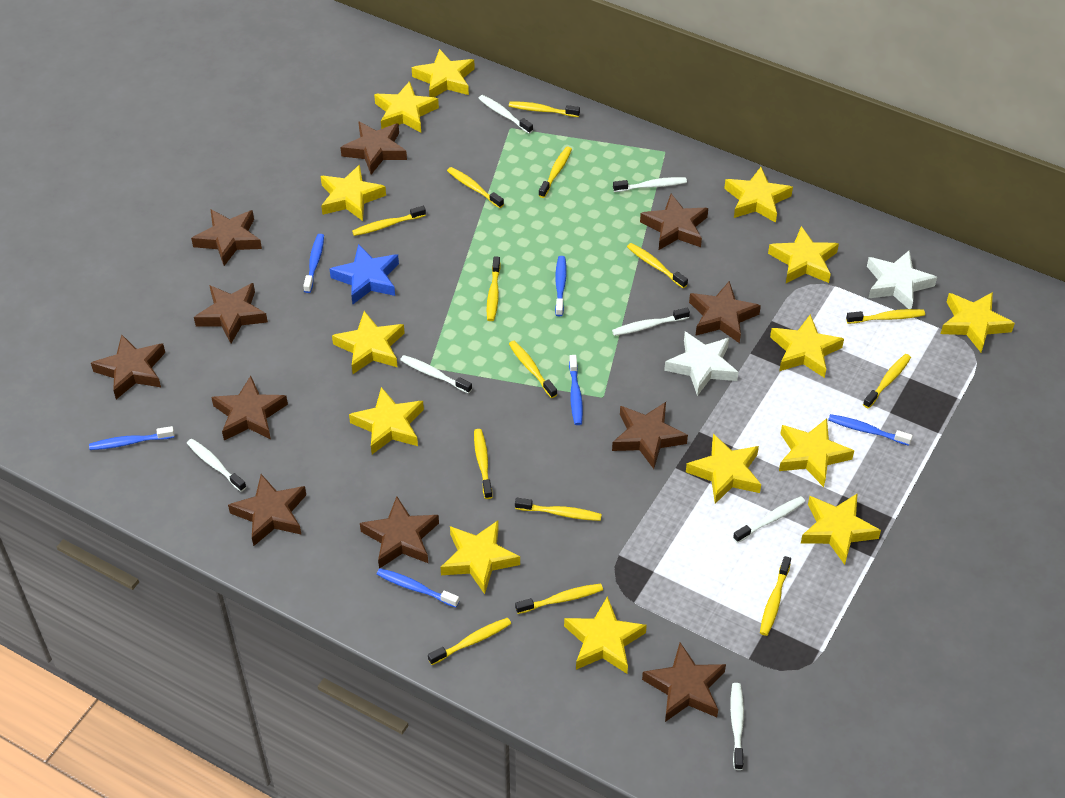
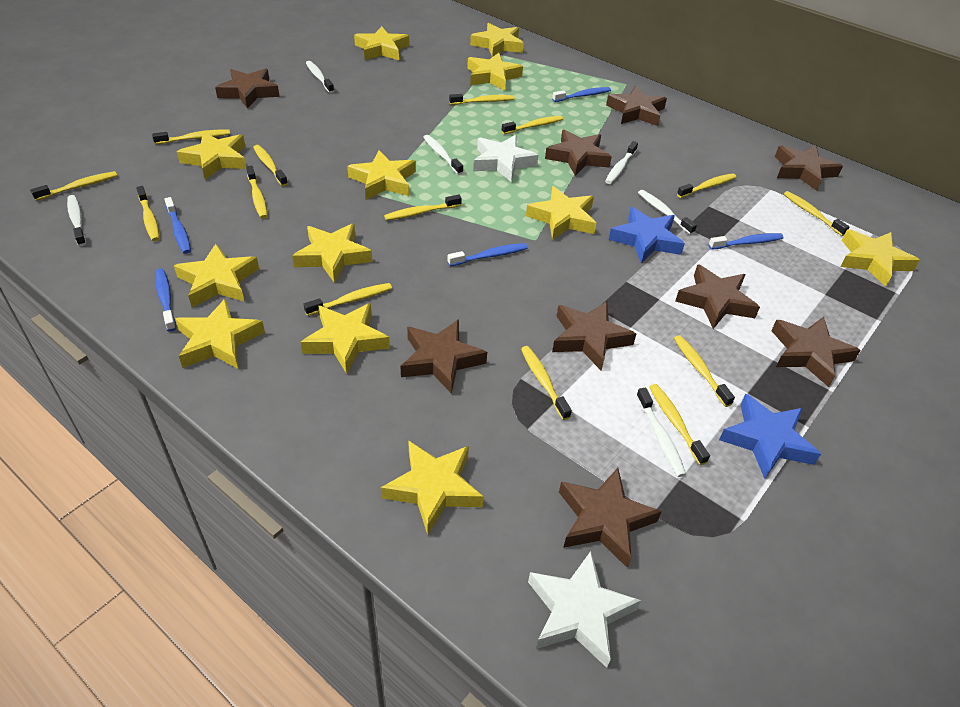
blue star: 1 -> 2
blue toothbrush: 6 -> 5
brown star: 11 -> 9
white toothbrush: 7 -> 6
yellow star: 14 -> 12

